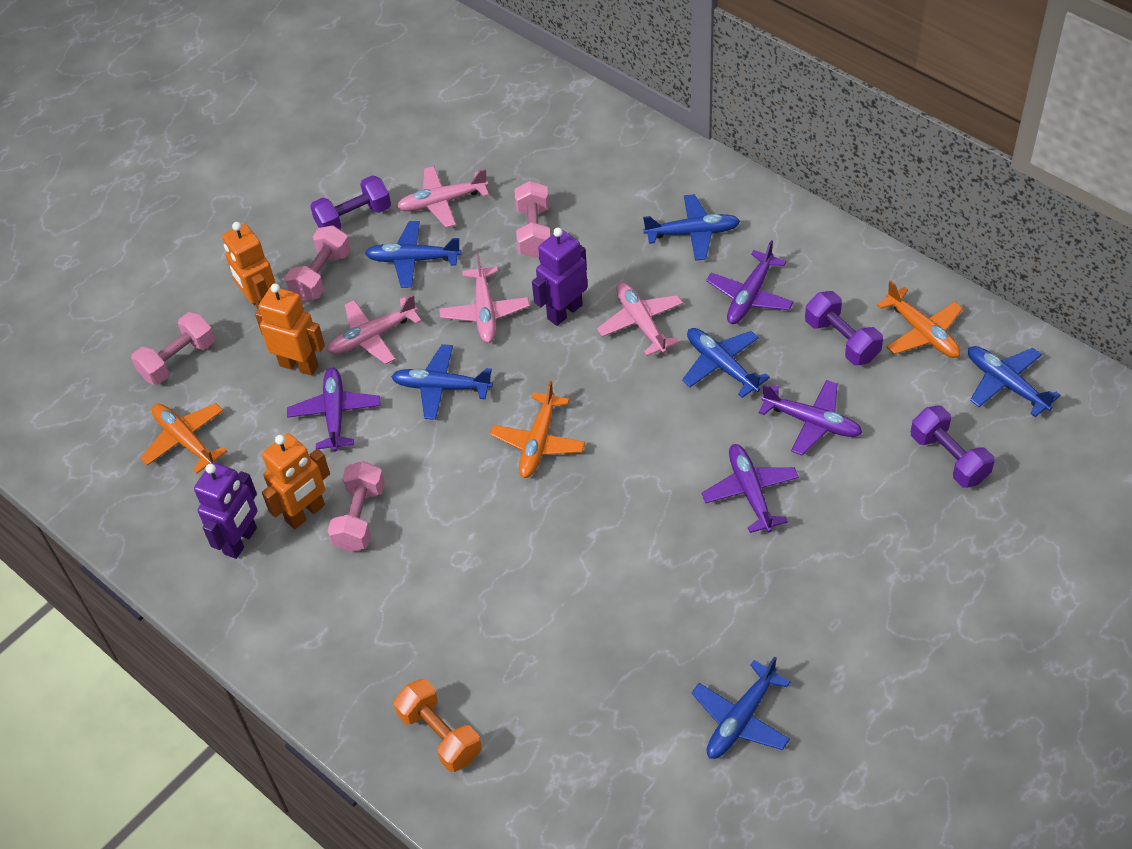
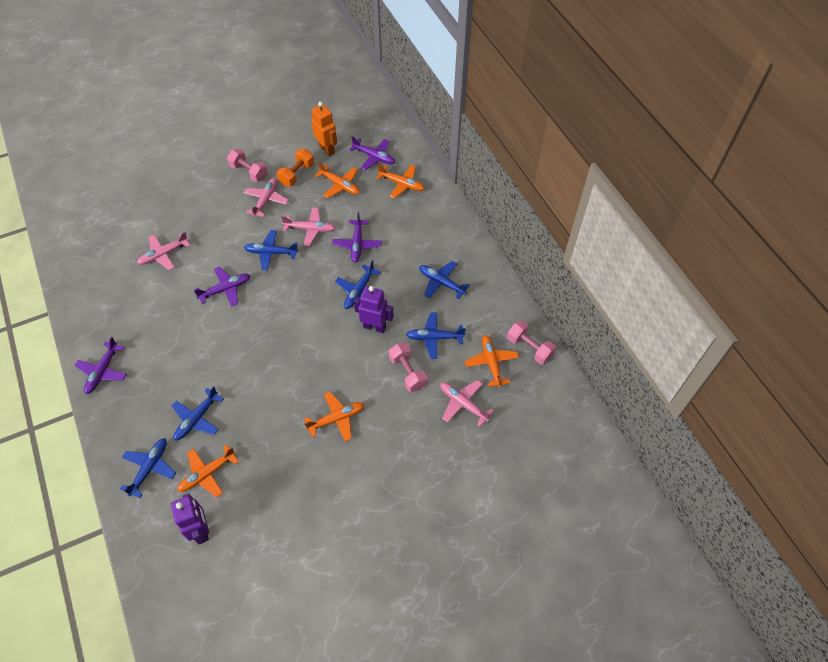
orange plane: 3 -> 5
orange robot: 3 -> 1
pink dumbbell: 4 -> 3
purple dumbbell: 3 -> 0

